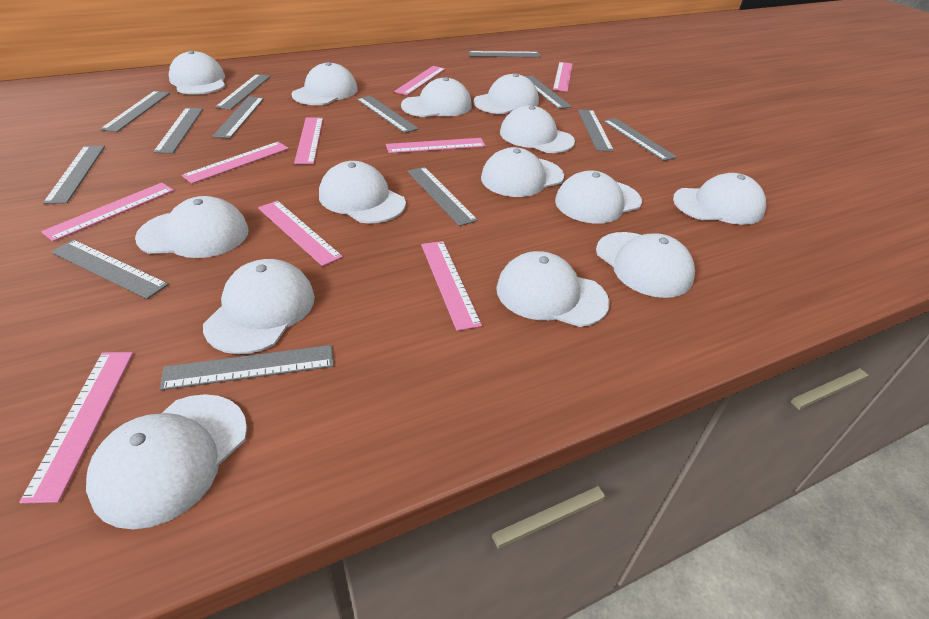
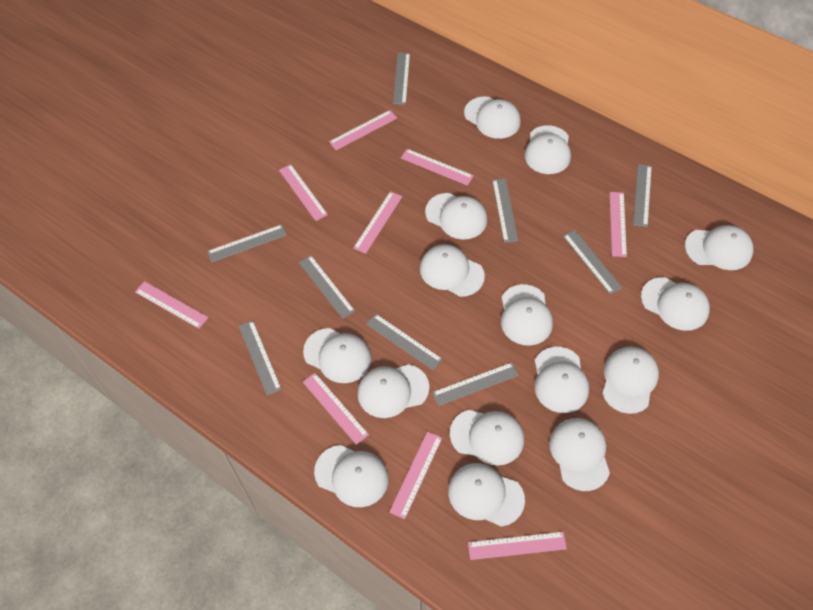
grey ruler: 13 -> 9
white cap: 14 -> 15

